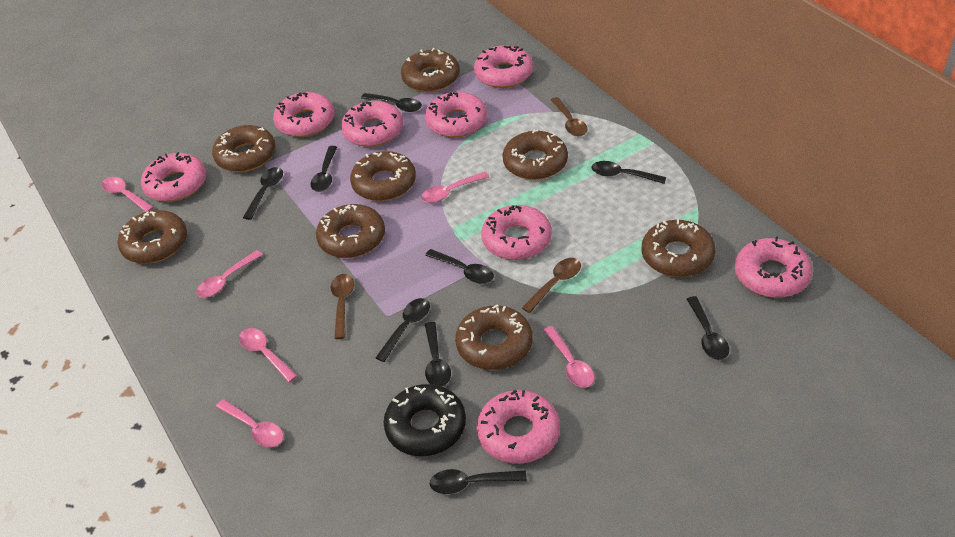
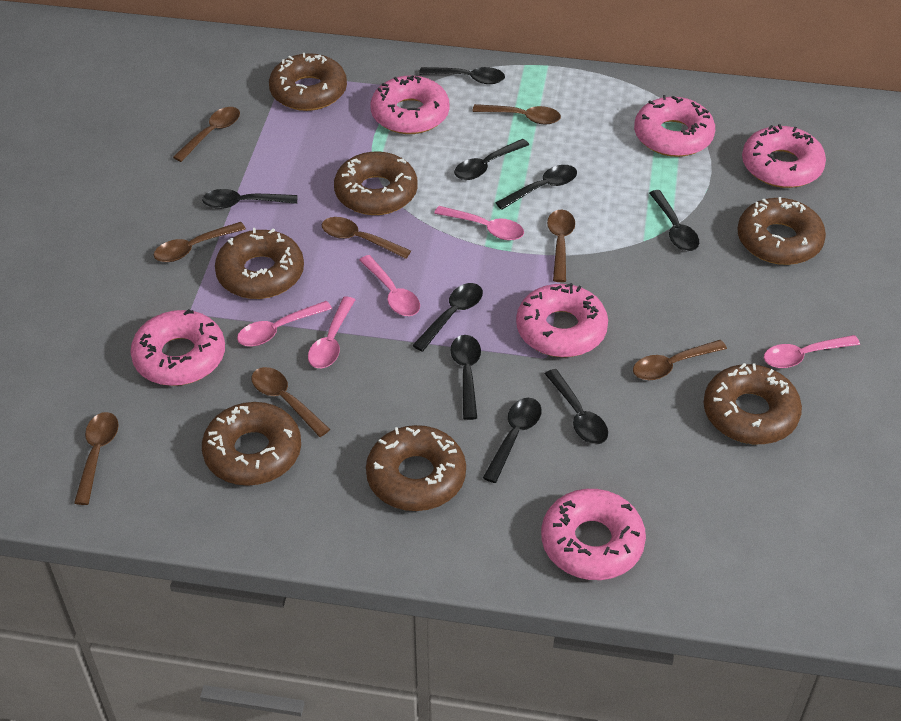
black donut: 1 -> 0
brown donut: 8 -> 7
brown spoon: 3 -> 8
pink donut: 8 -> 6
pink spoon: 6 -> 5

